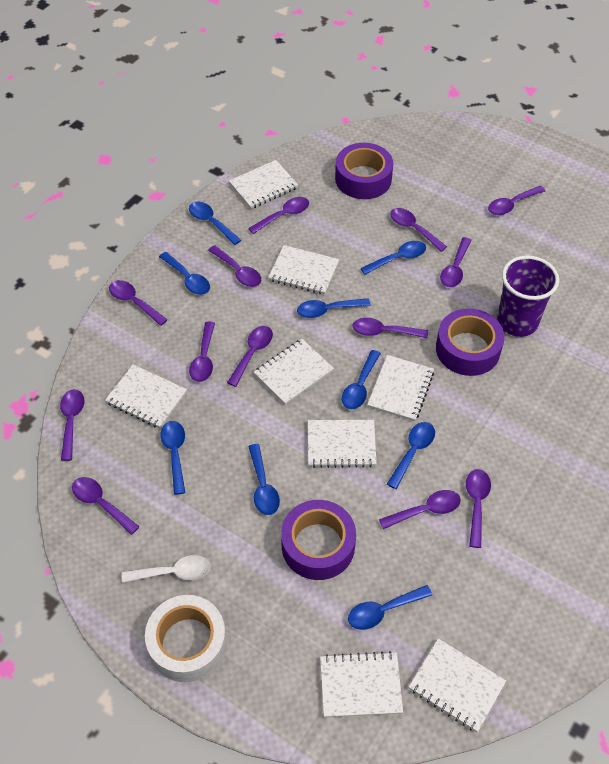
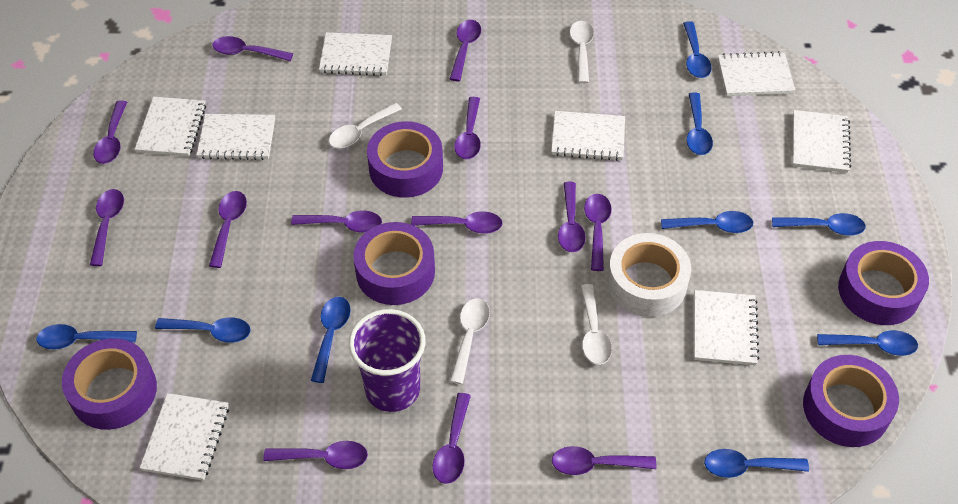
purple tape: 3 -> 5
white spoon: 1 -> 4

